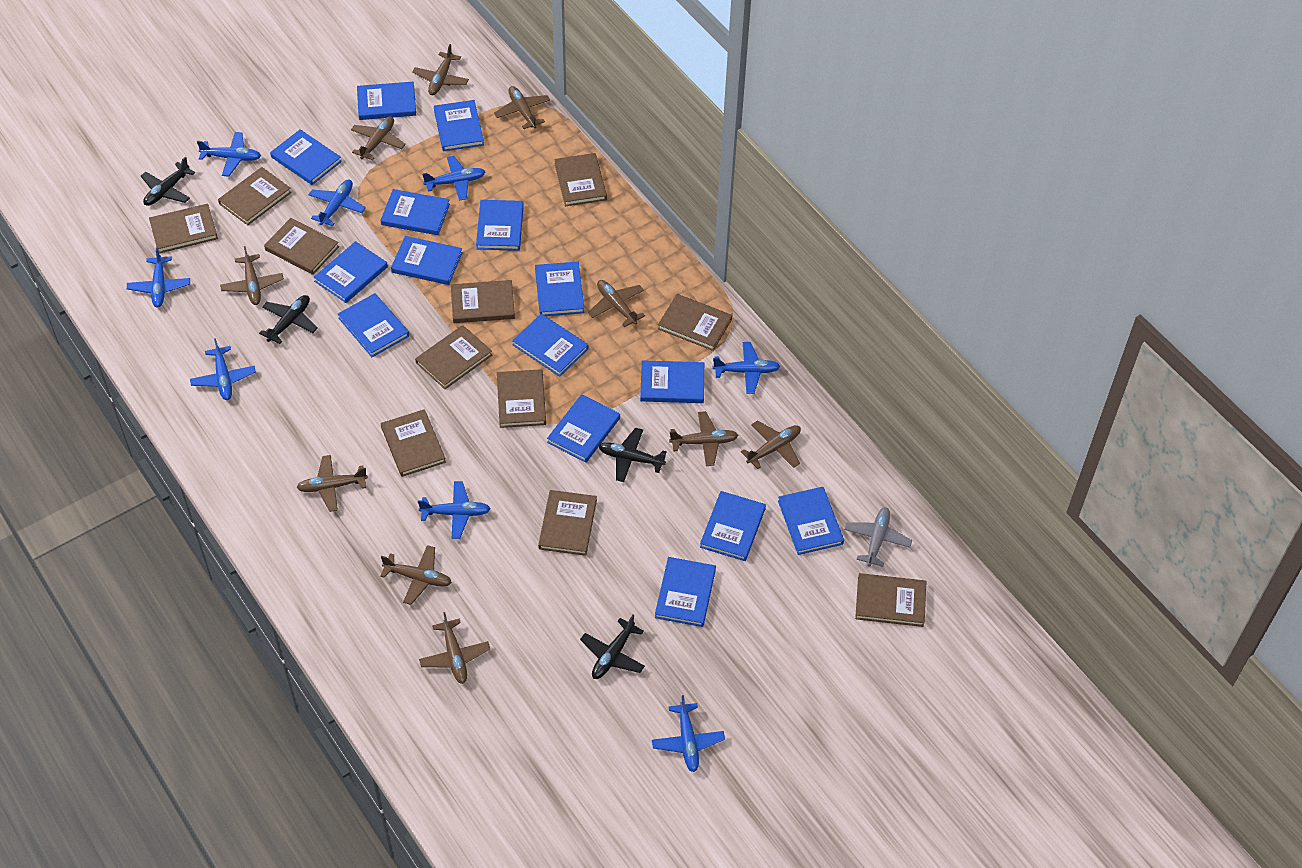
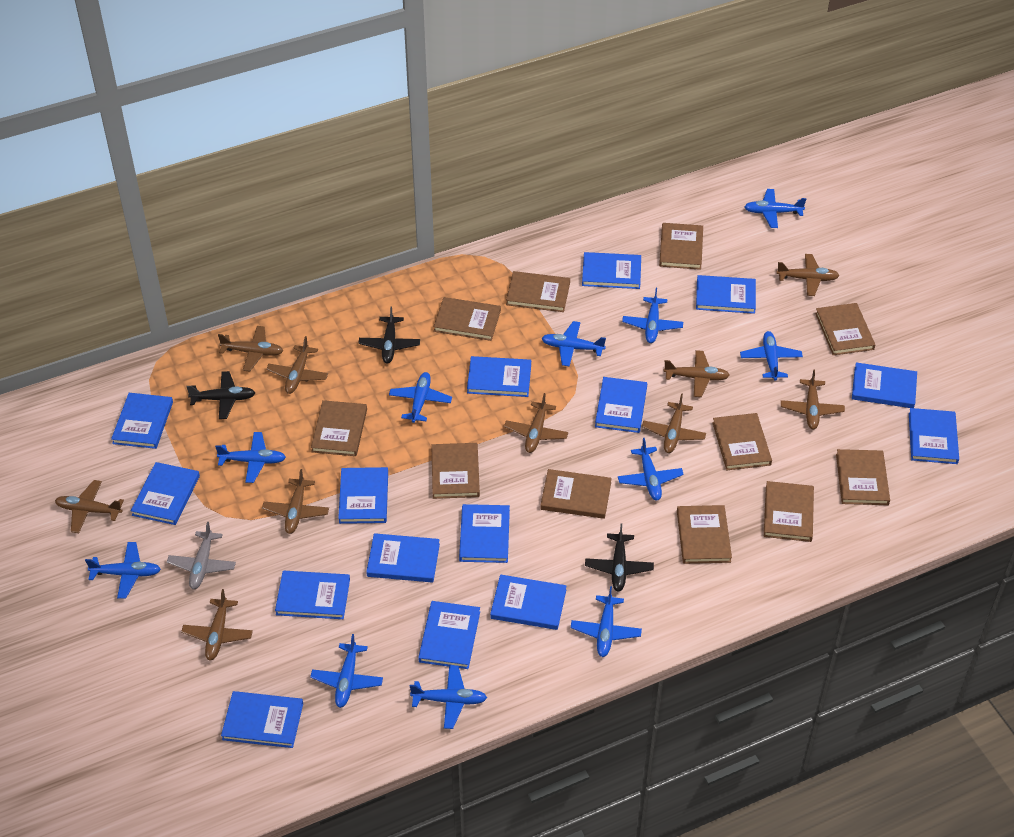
black plane: 4 -> 3
blue plane: 8 -> 11

